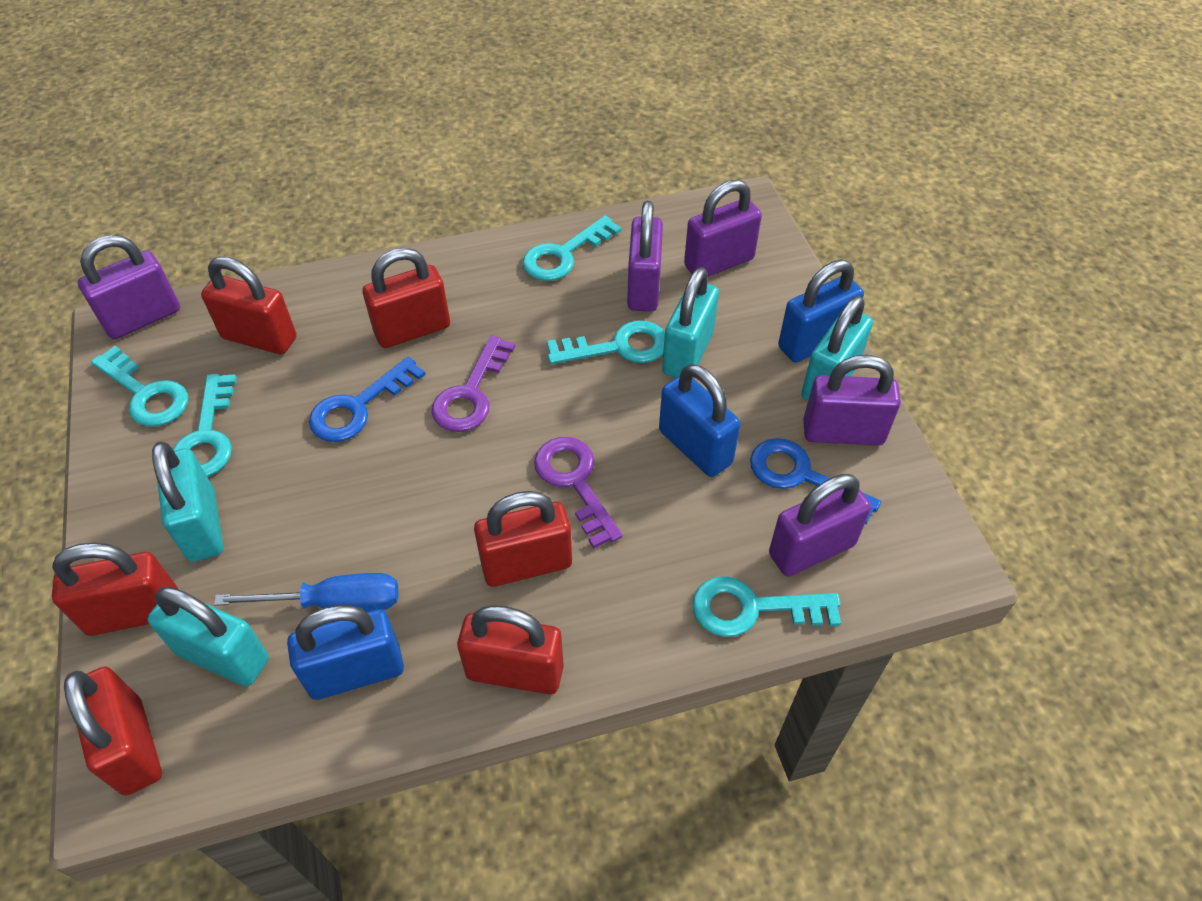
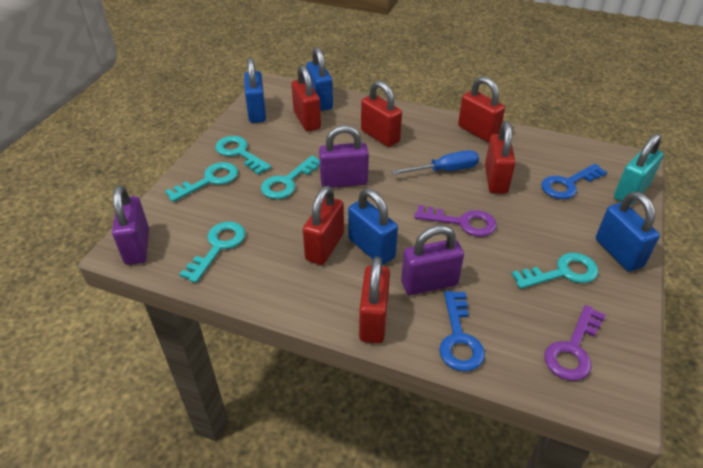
blue padlock: 3 -> 4
purple padlock: 5 -> 3
turquoise padlock: 4 -> 1

